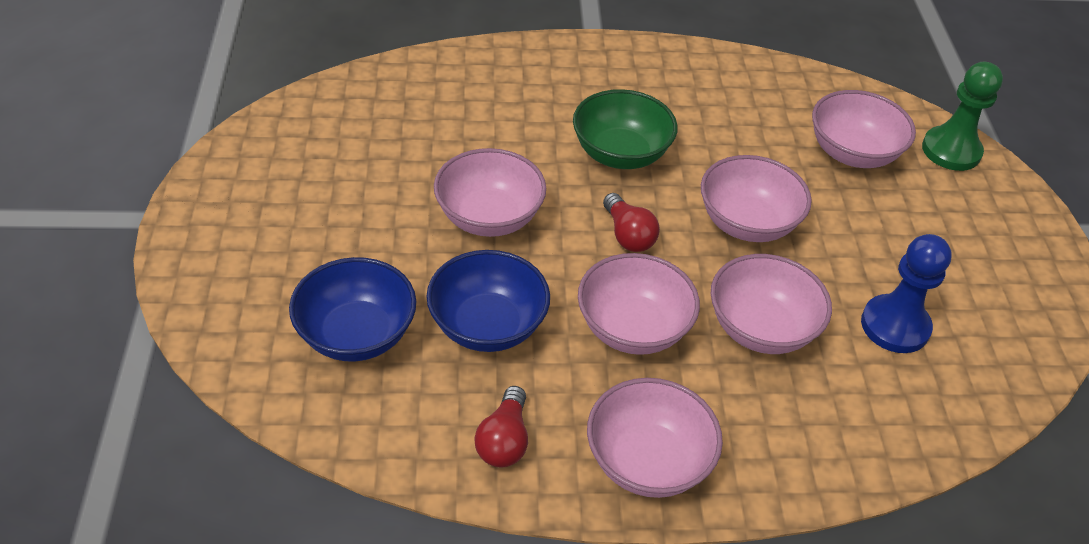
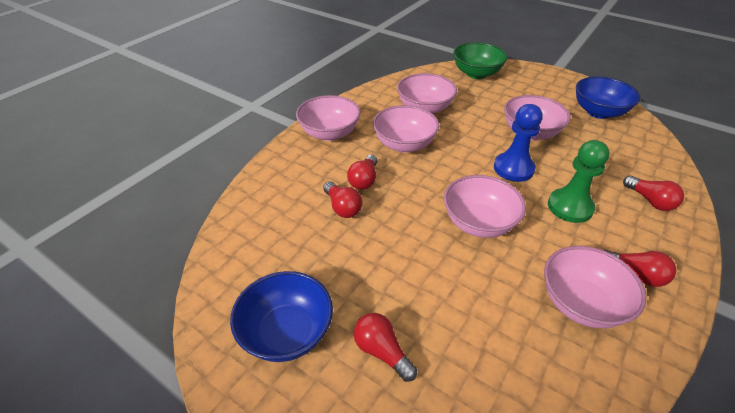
red light bulb: 2 -> 5

